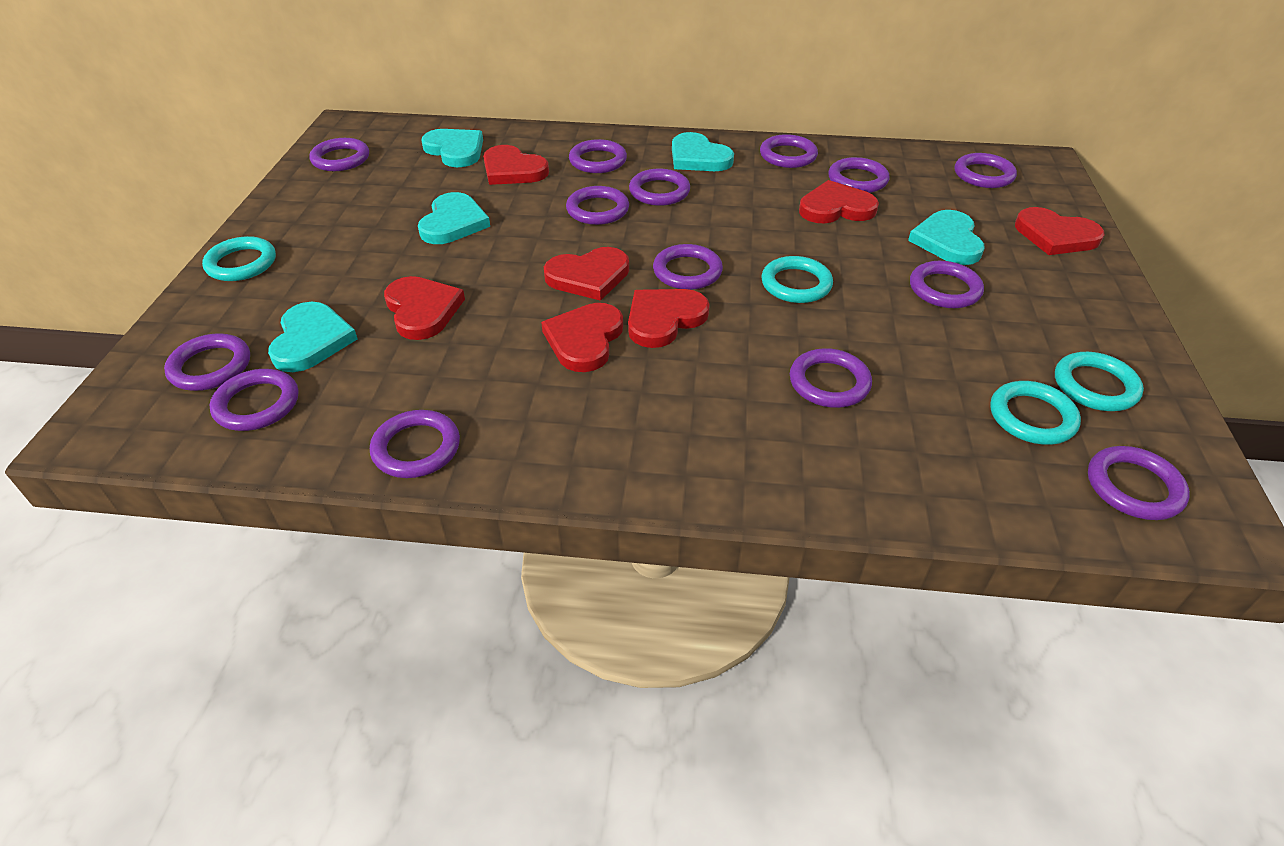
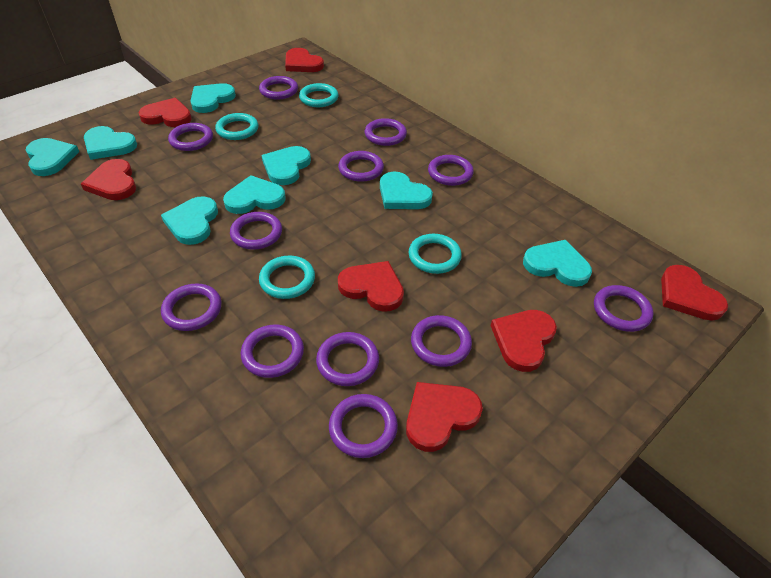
purple ring: 14 -> 12
turquoise heart: 5 -> 8

